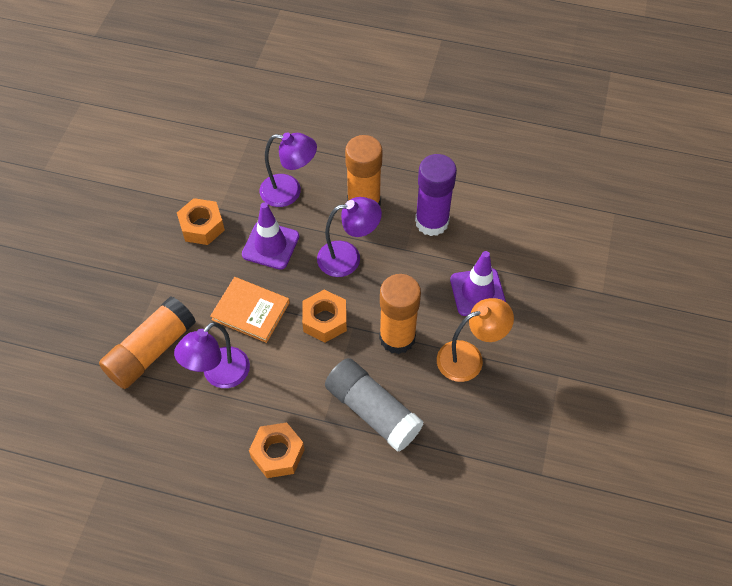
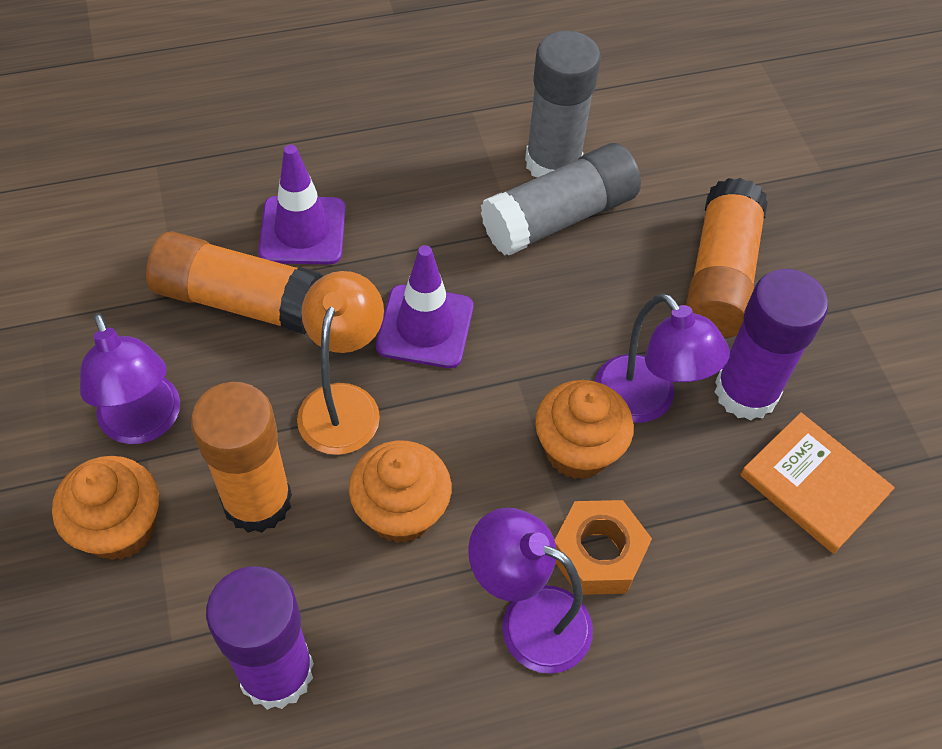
grey glue stick: 1 -> 2
orange cupcake: 0 -> 3
orange nut: 3 -> 1
purple glue stick: 1 -> 2

